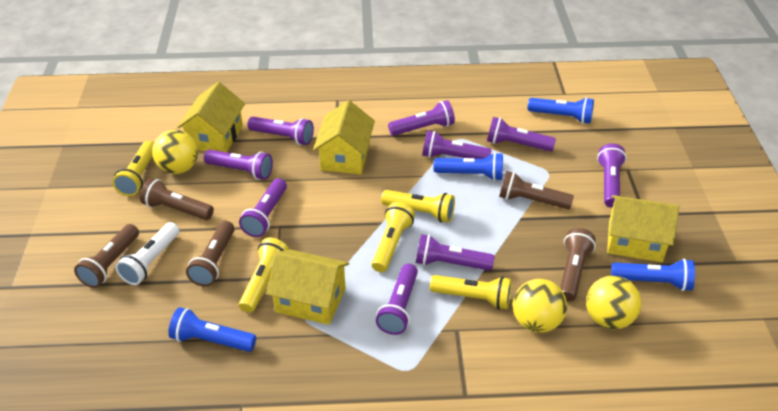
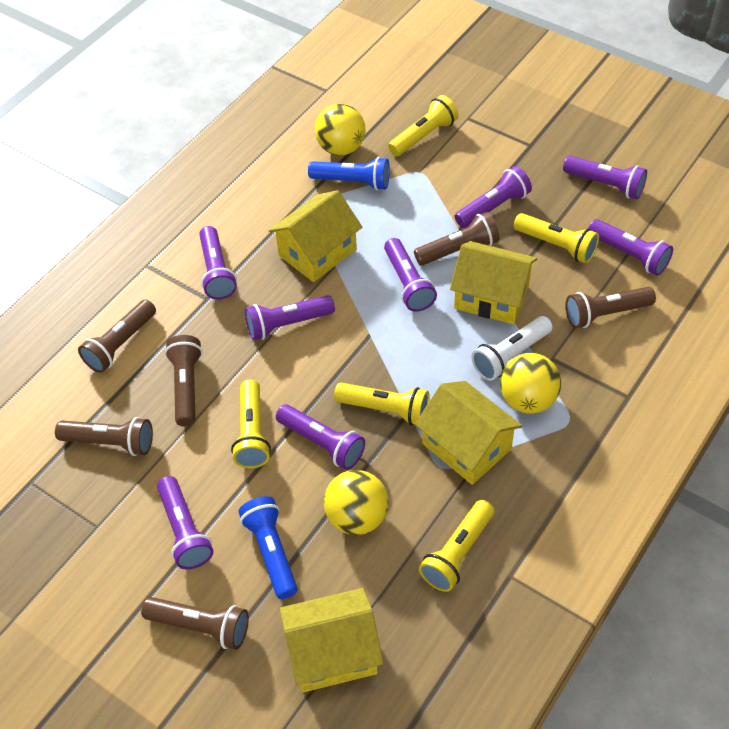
blue flashlight: 4 -> 2
brown flashlight: 5 -> 6
purple flashlight: 9 -> 8

